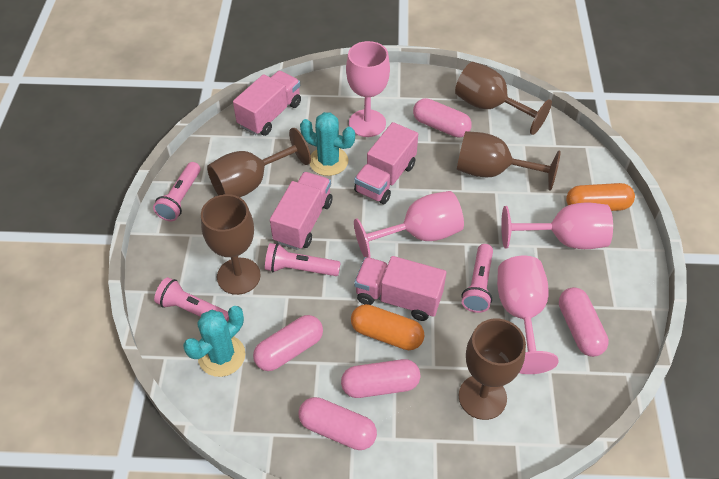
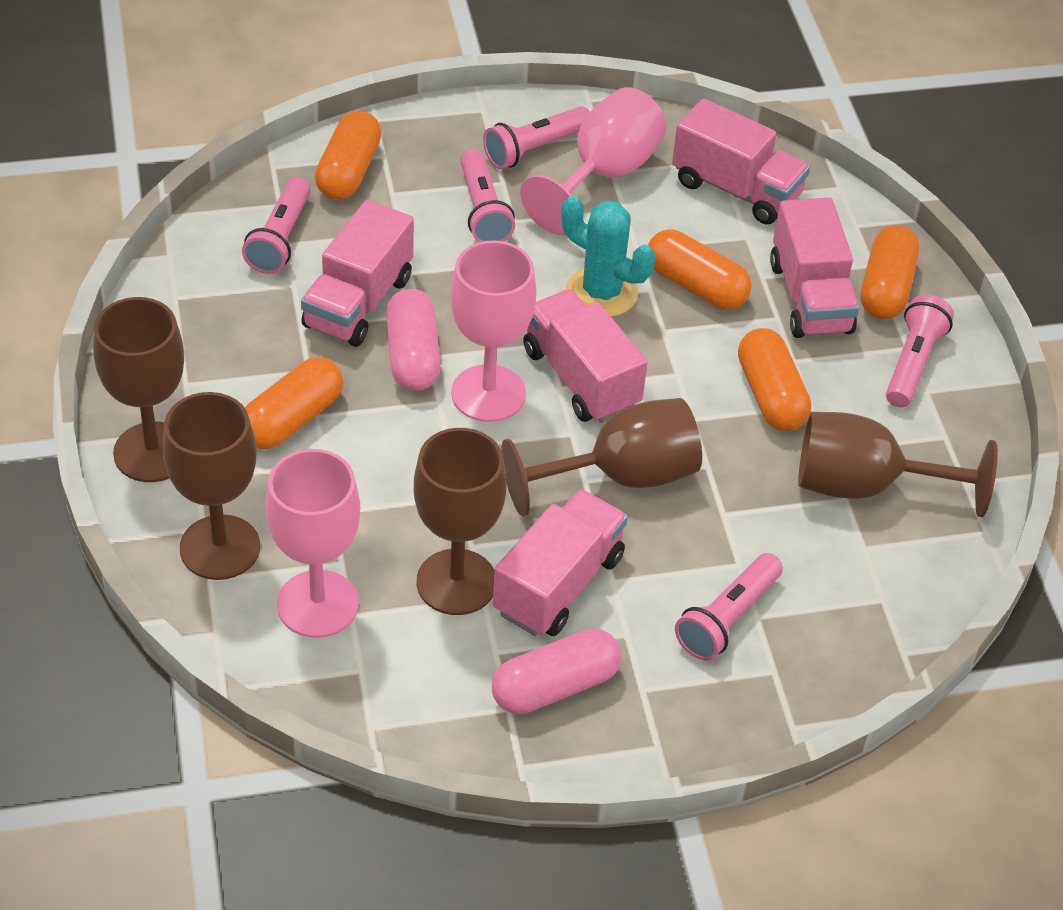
orange capsule: 2 -> 5
pink capsule: 5 -> 2
pink flashlight: 4 -> 5
pink goblet: 4 -> 3
pink truck: 4 -> 5
turquoise cactus: 2 -> 1

